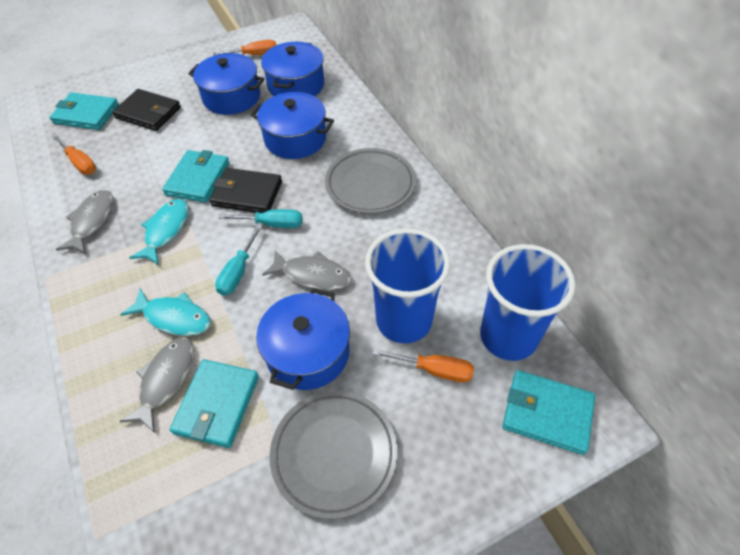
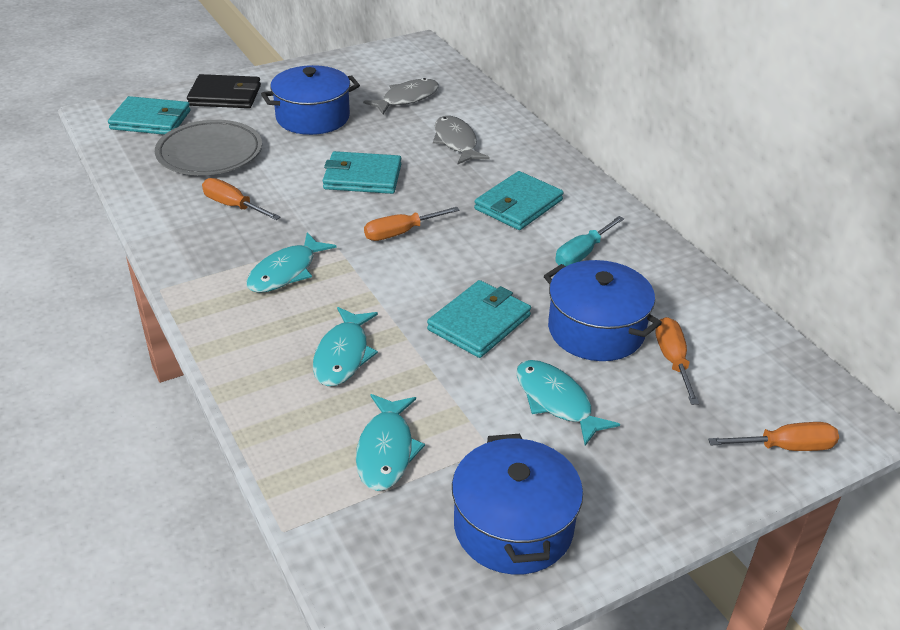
black wallet: 2 -> 1
blue cup: 2 -> 0
blue pot: 4 -> 3
grey fish: 3 -> 2
grey plate: 2 -> 1
orange screwdriver: 3 -> 4
turquoise fish: 2 -> 4
turquoise screwdriver: 2 -> 1

